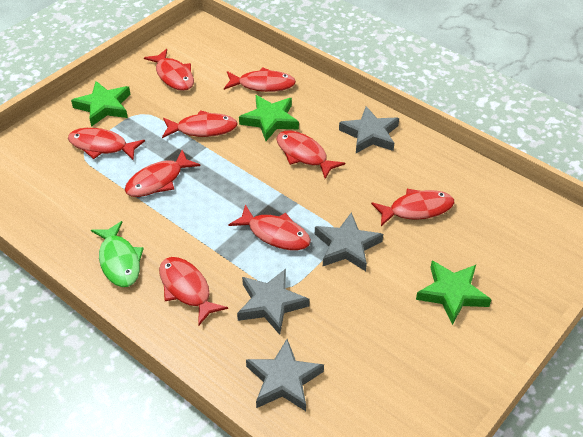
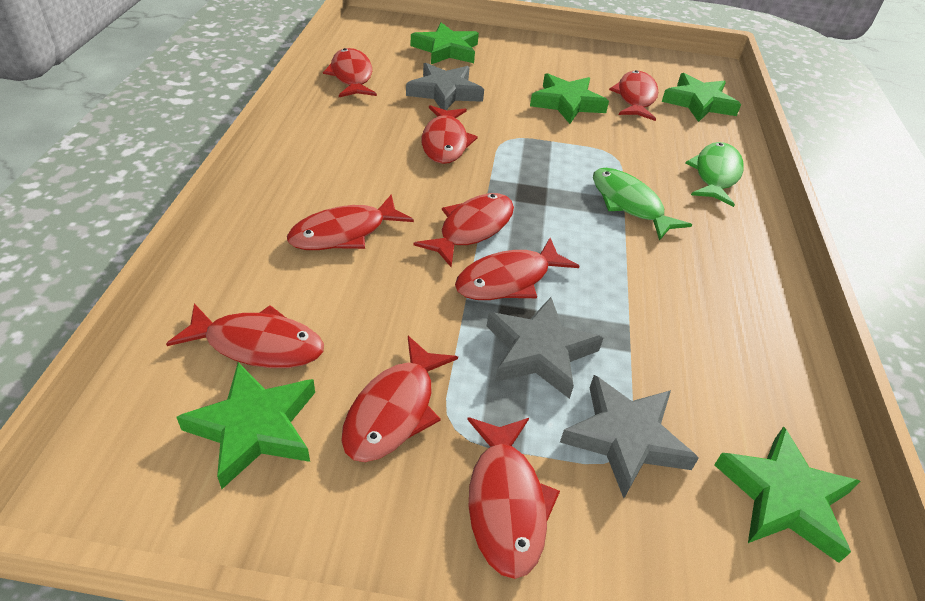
green fish: 1 -> 2
green star: 3 -> 5
grey star: 4 -> 3

